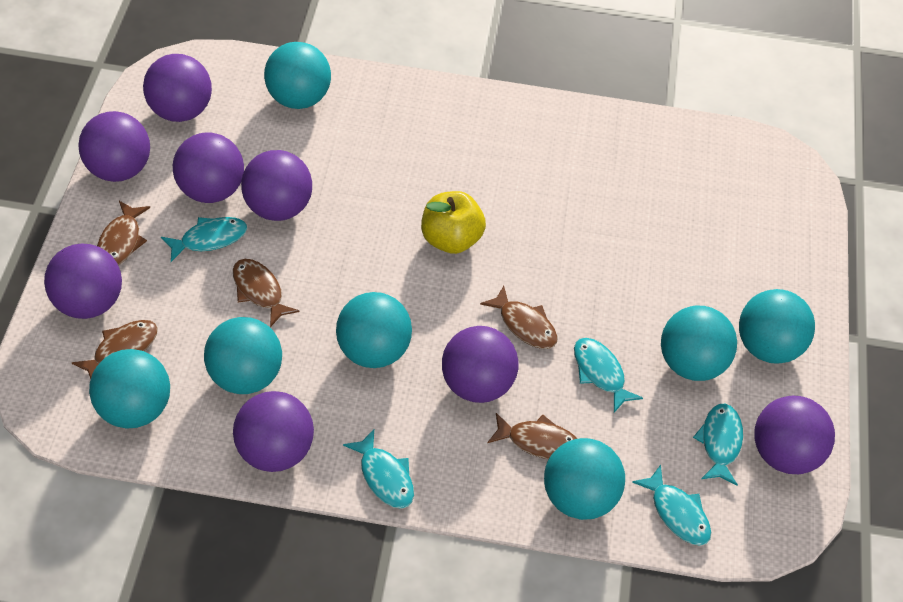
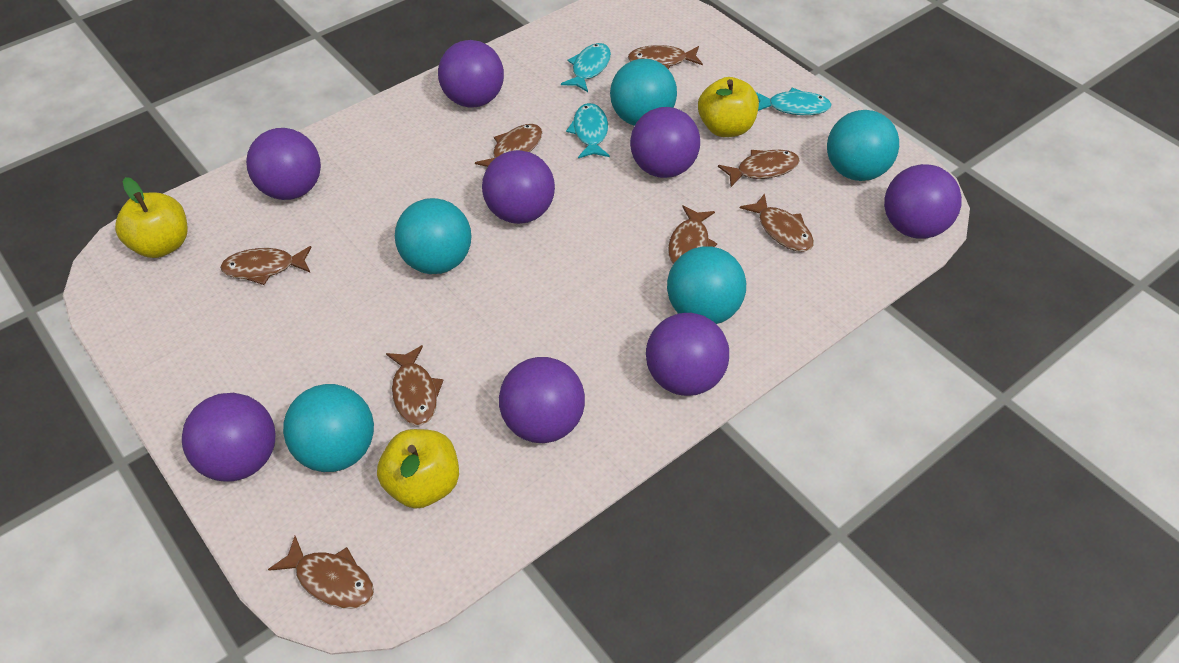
brown fish: 5 -> 8
turquoise ball: 7 -> 5
turquoise fish: 5 -> 3
yellow apple: 1 -> 3

